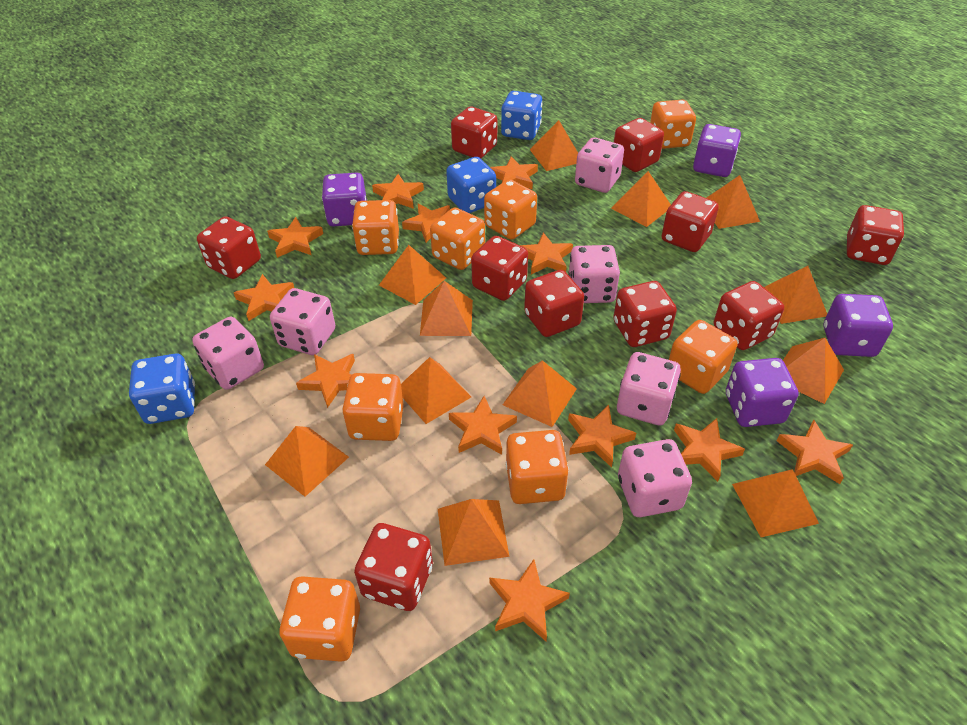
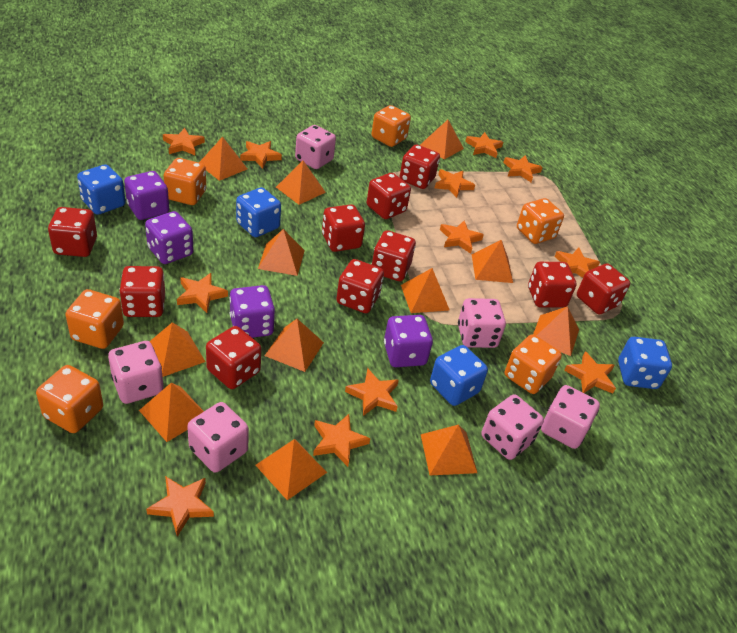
blue dice: 3 -> 4
orange dice: 8 -> 6

